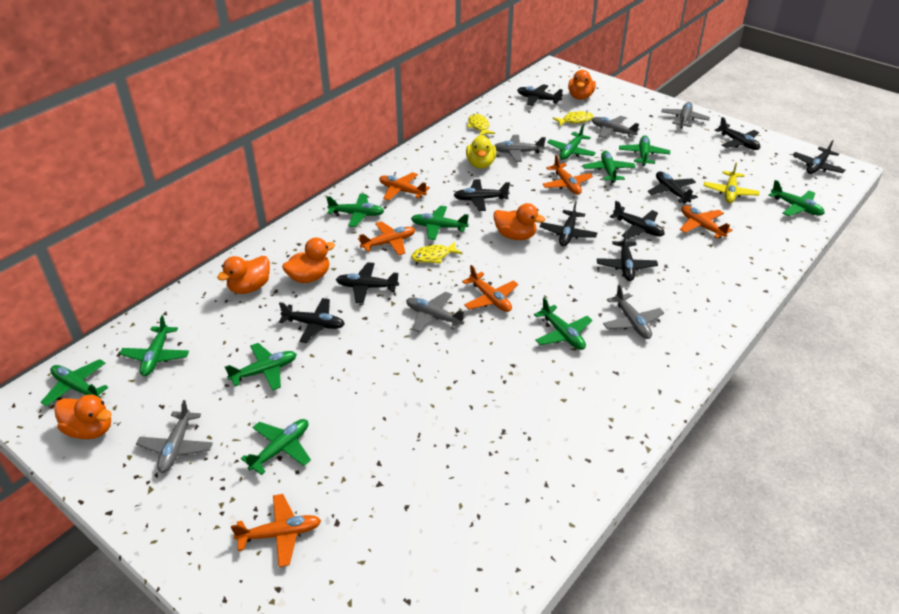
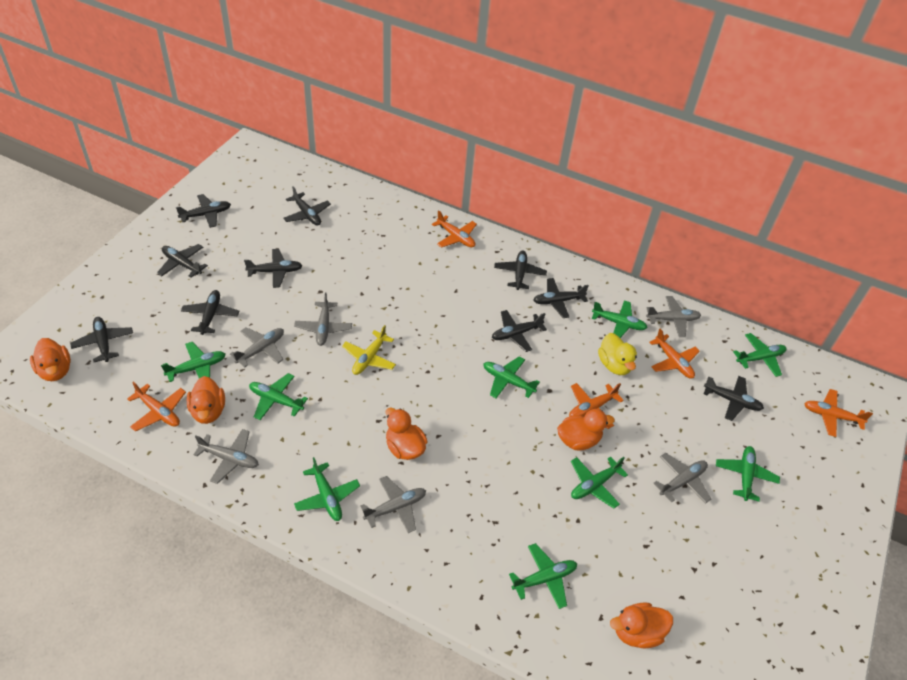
green plane: 11 -> 9
orange plane: 6 -> 5
yellow fish: 3 -> 0

